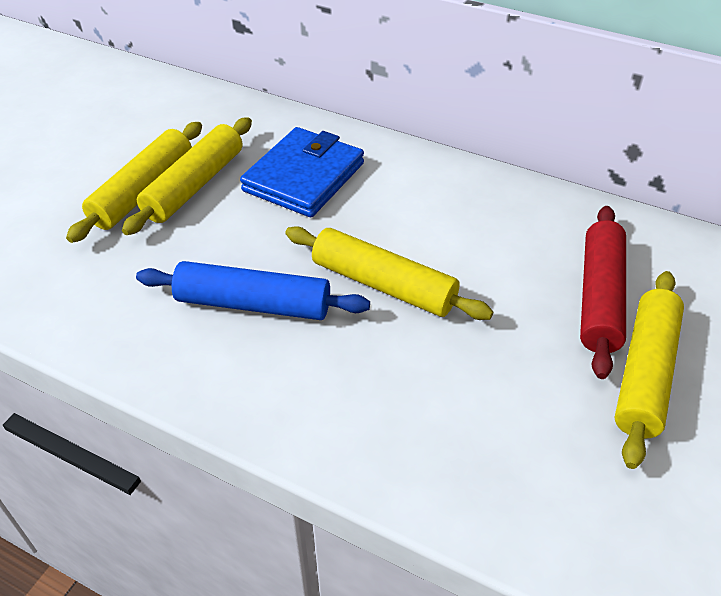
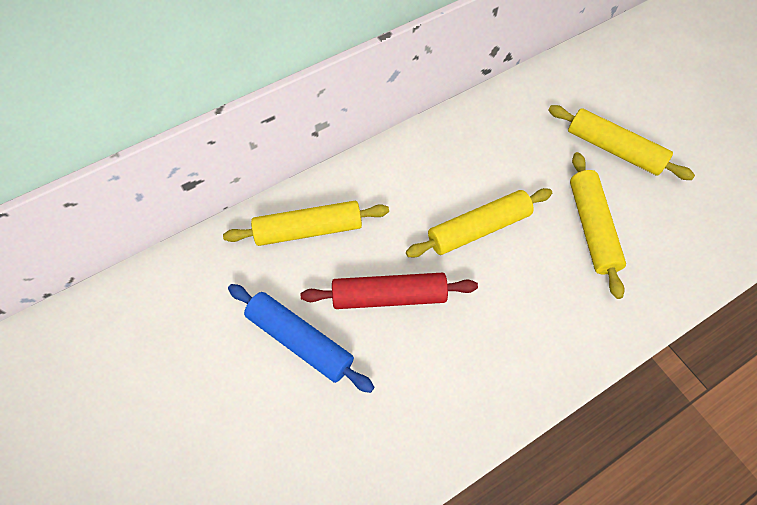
blue wallet: 1 -> 0

